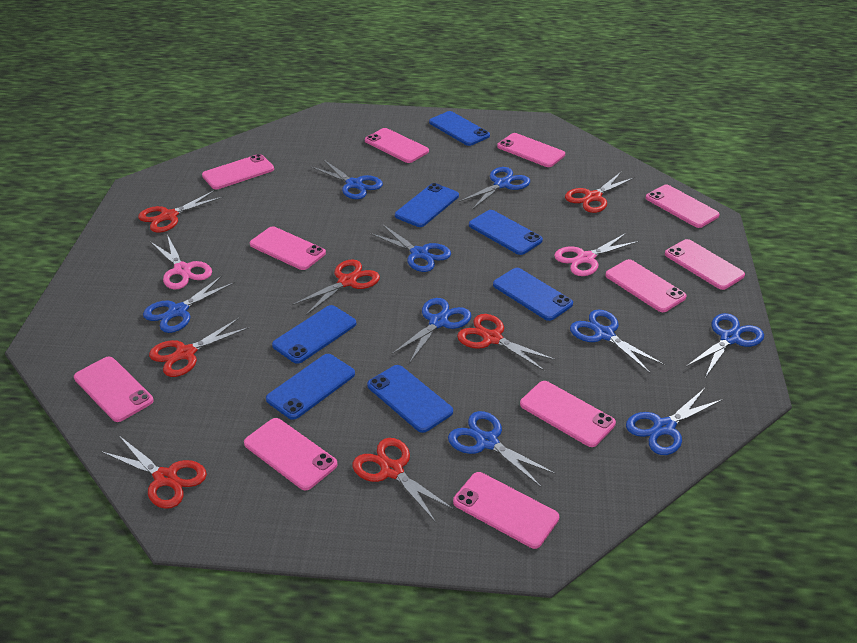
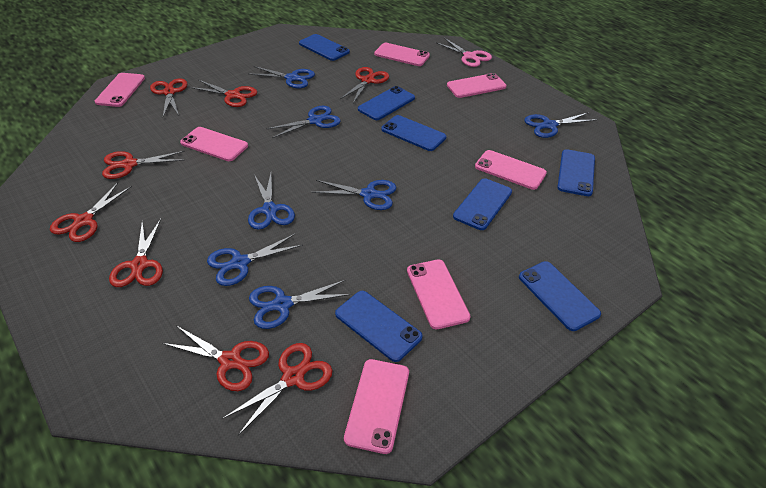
blue scissors: 9 -> 7
pink phone: 11 -> 7
pink scissors: 2 -> 1
red scissors: 7 -> 8

